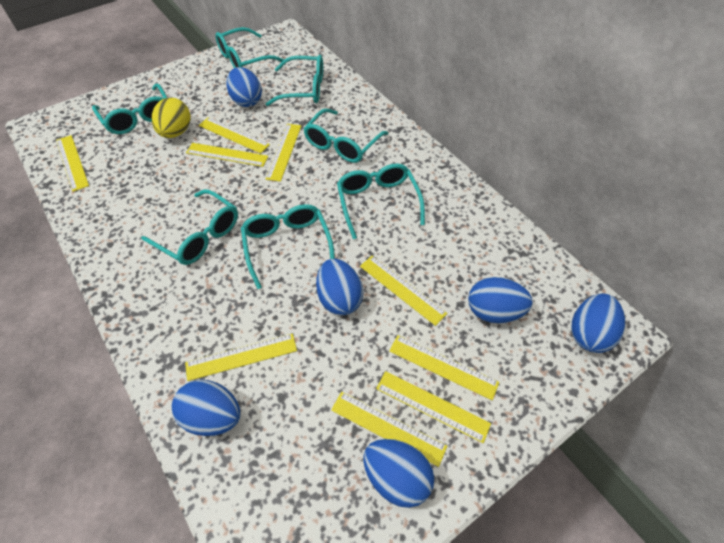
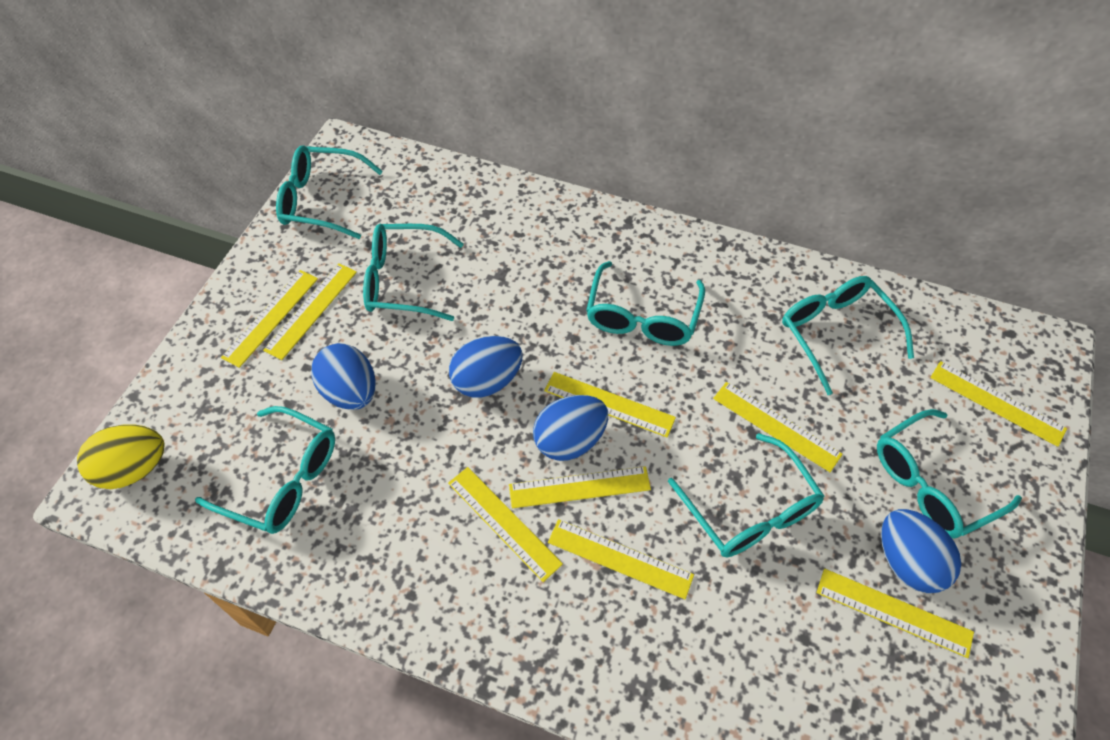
blue egg: 6 -> 4

